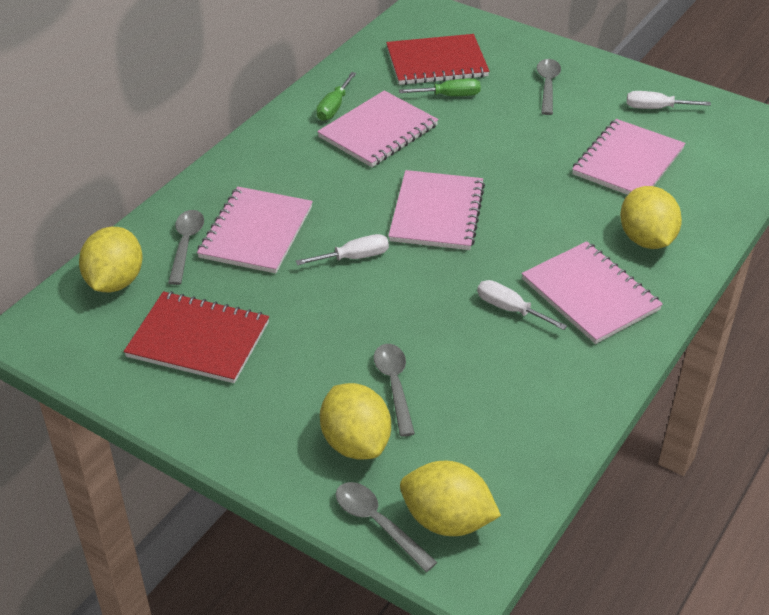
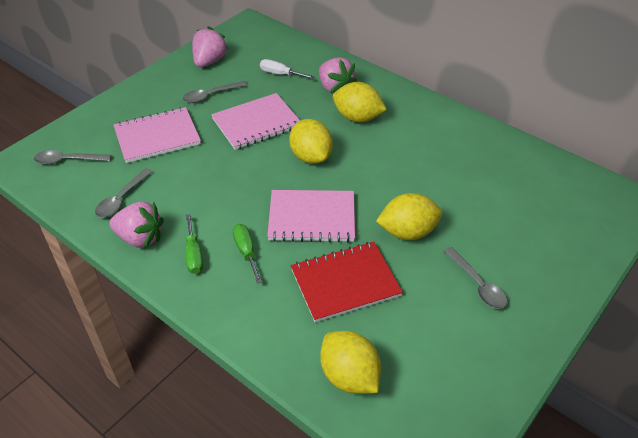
pink notebook: 5 -> 3
pink strawberry: 0 -> 3
red notebook: 2 -> 1
white screwdriver: 3 -> 1

